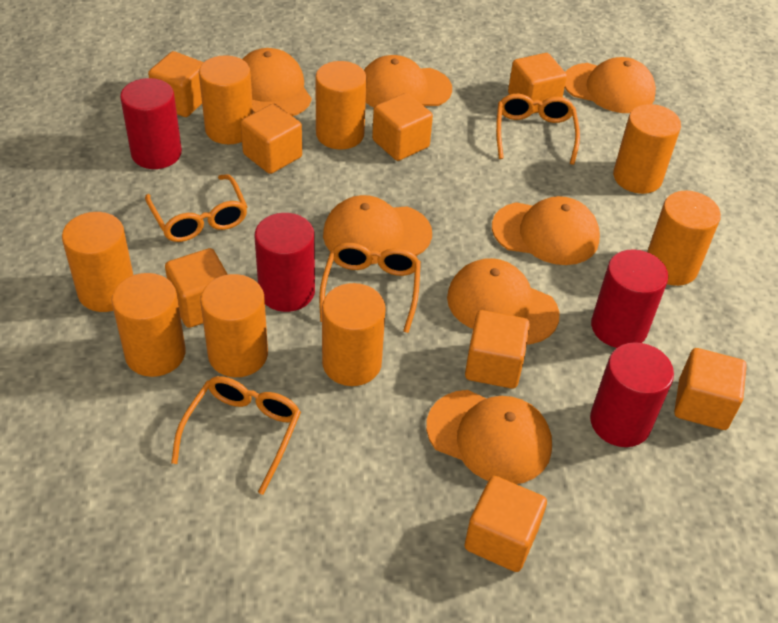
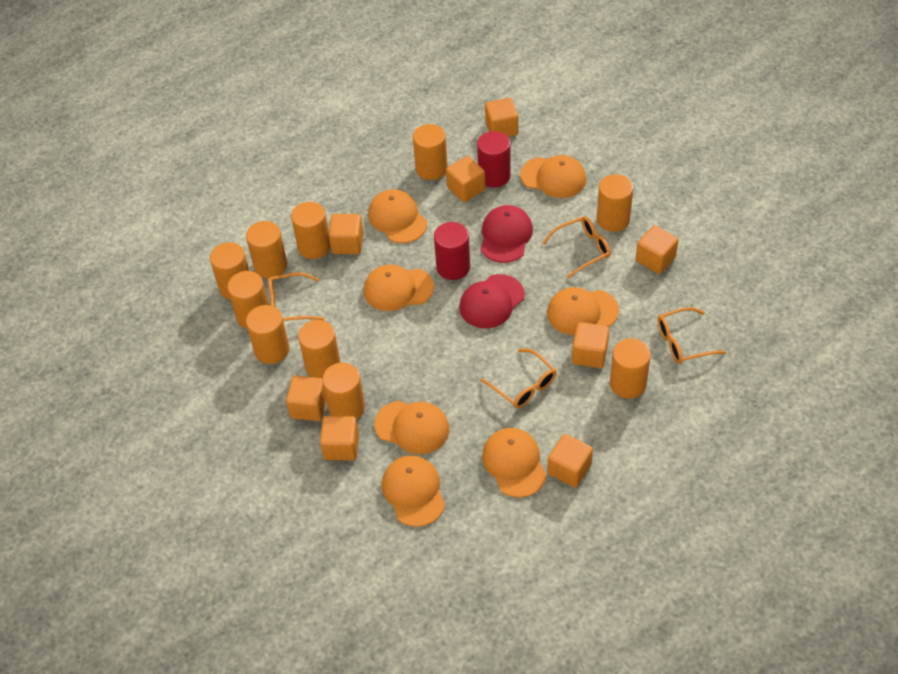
orange cylinder: 8 -> 10
red cap: 0 -> 2
red cylinder: 4 -> 2

